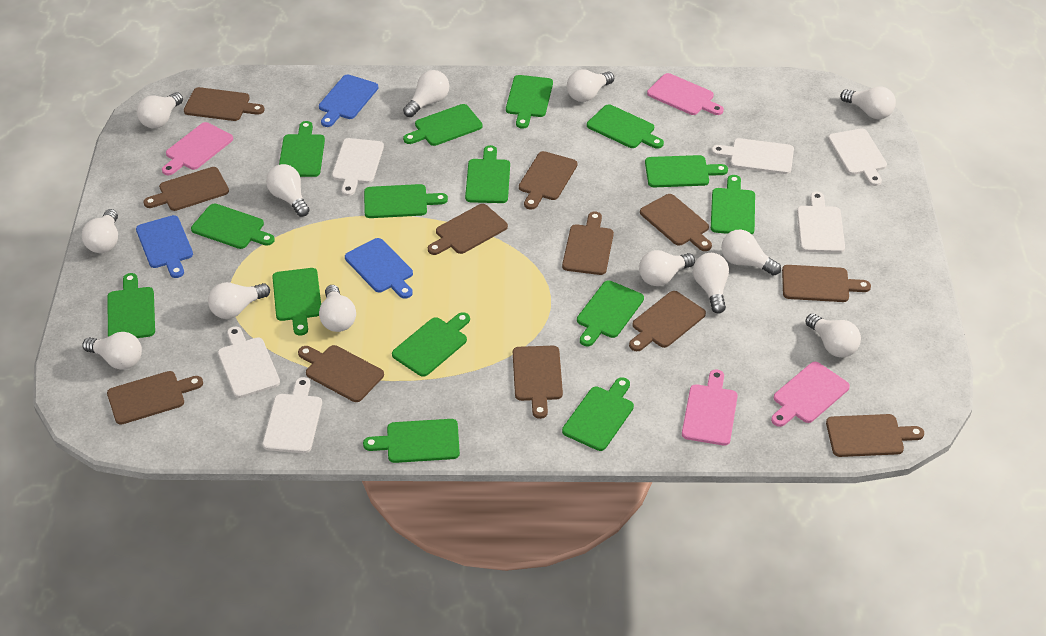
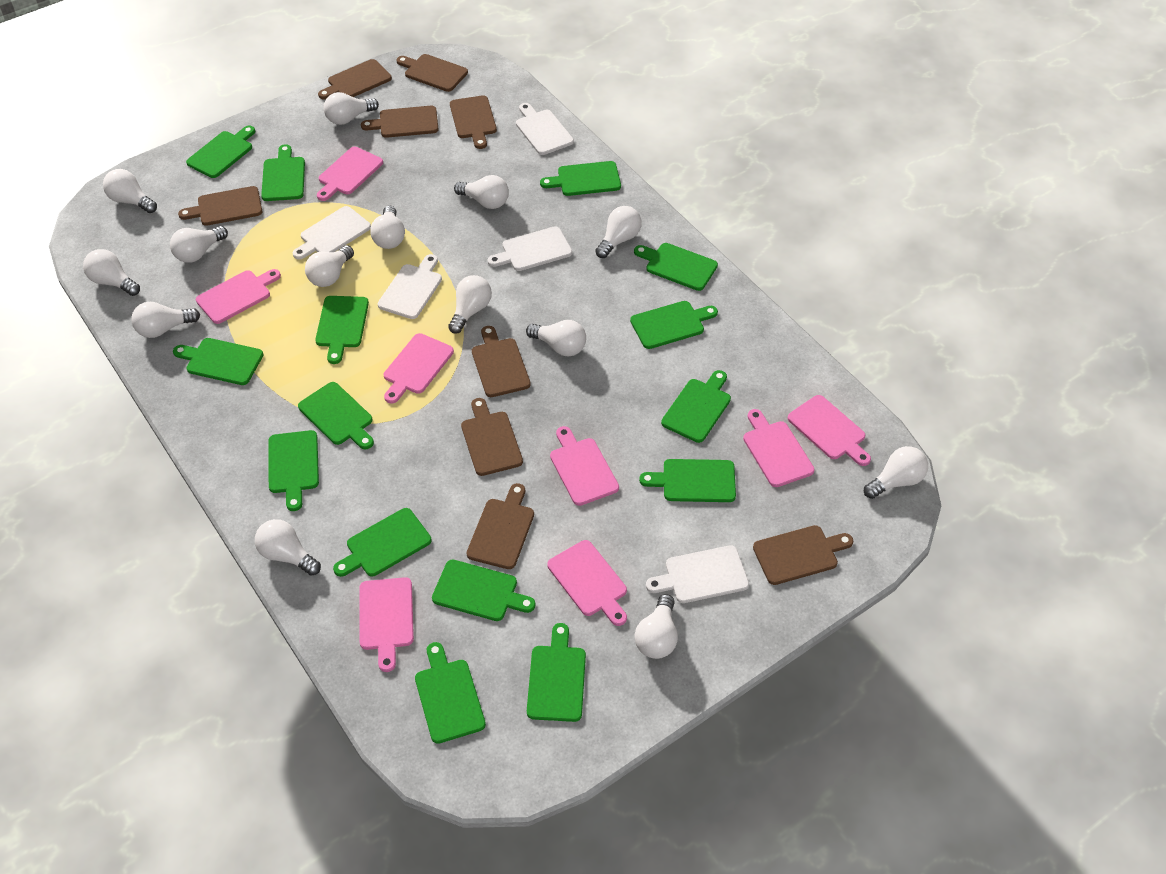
blue cutting board: 3 -> 0
brown cutting board: 12 -> 9
pink cutting board: 4 -> 8
white cutting board: 6 -> 5
white light bulb: 13 -> 14

